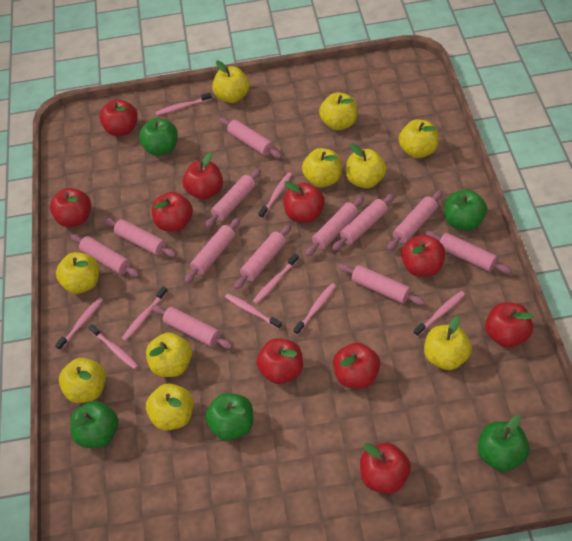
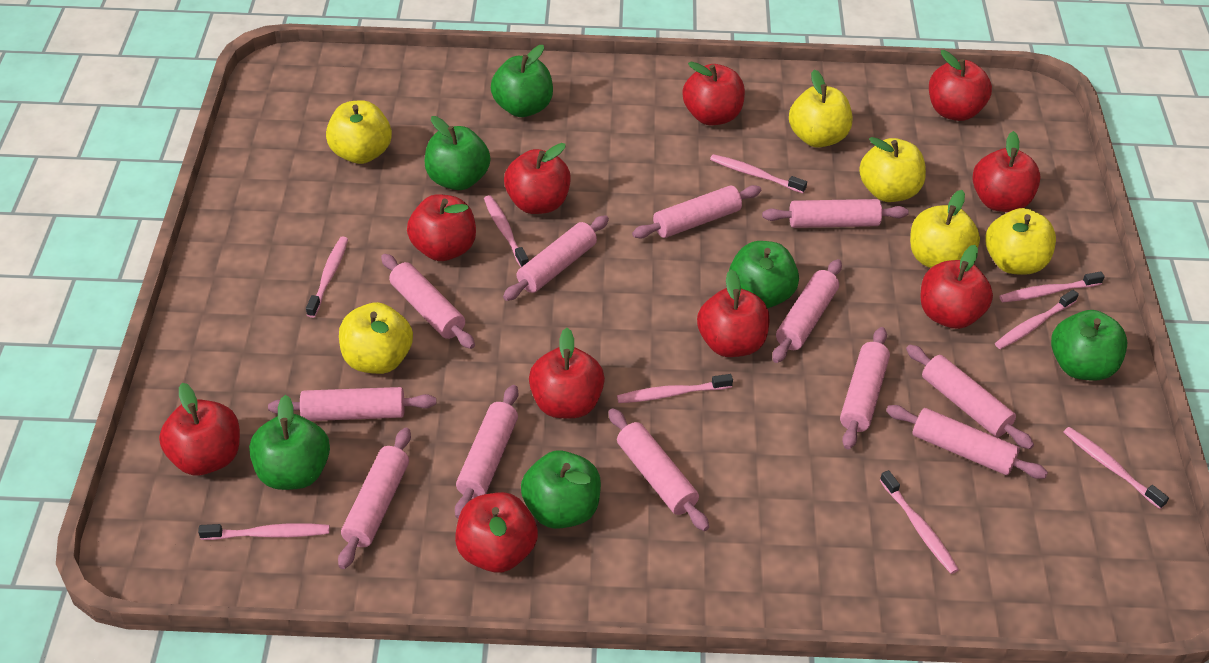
green apple: 5 -> 6
yellow apple: 10 -> 6

